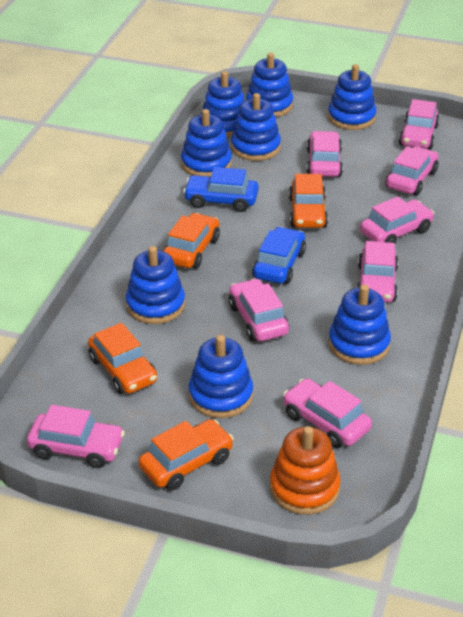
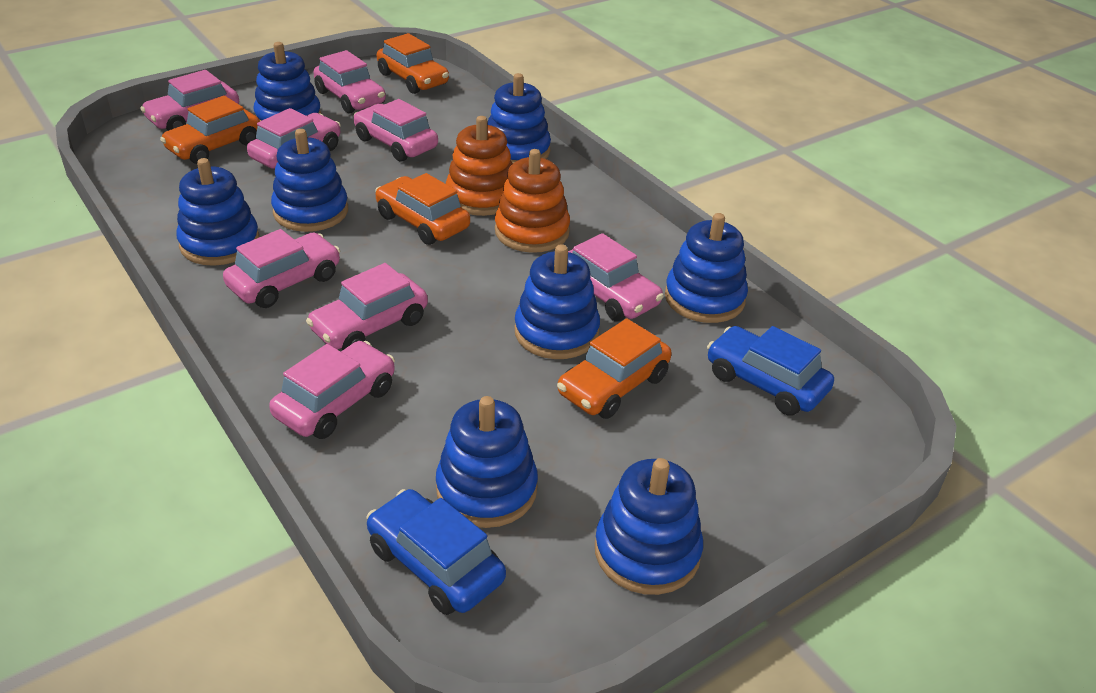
orange stacking toy: 1 -> 2

